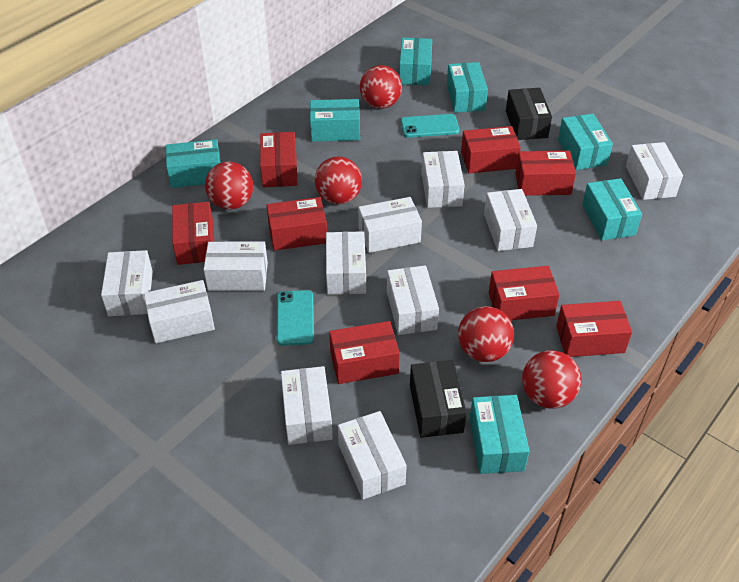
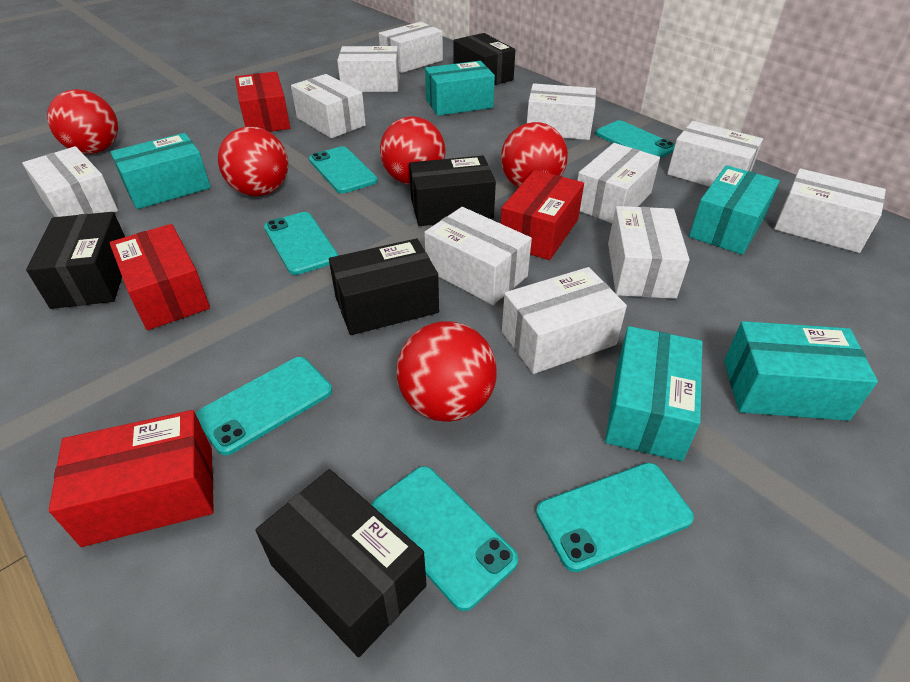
black box: 2 -> 5
red box: 8 -> 4
turquoise box: 7 -> 5
turquoise phone: 2 -> 6

